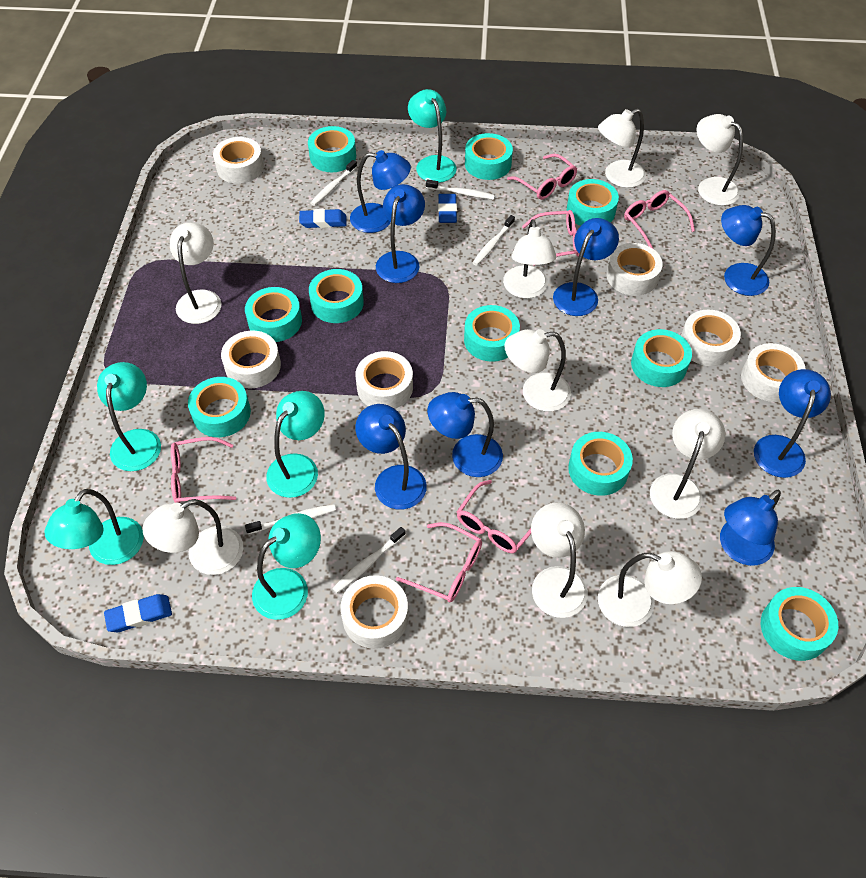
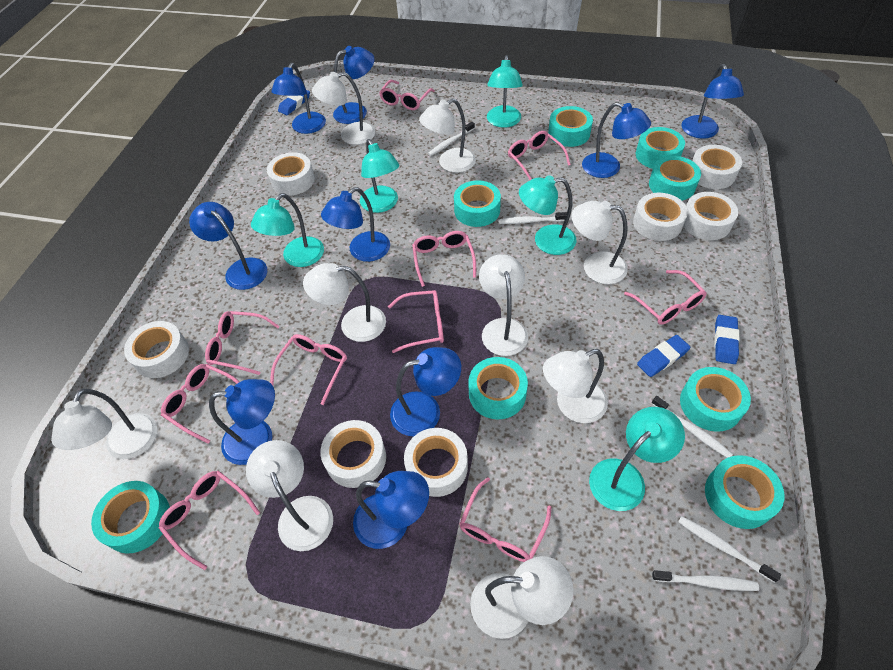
blue lamp: 8 -> 9
pink glasses: 6 -> 10
turquoise tape: 10 -> 8

